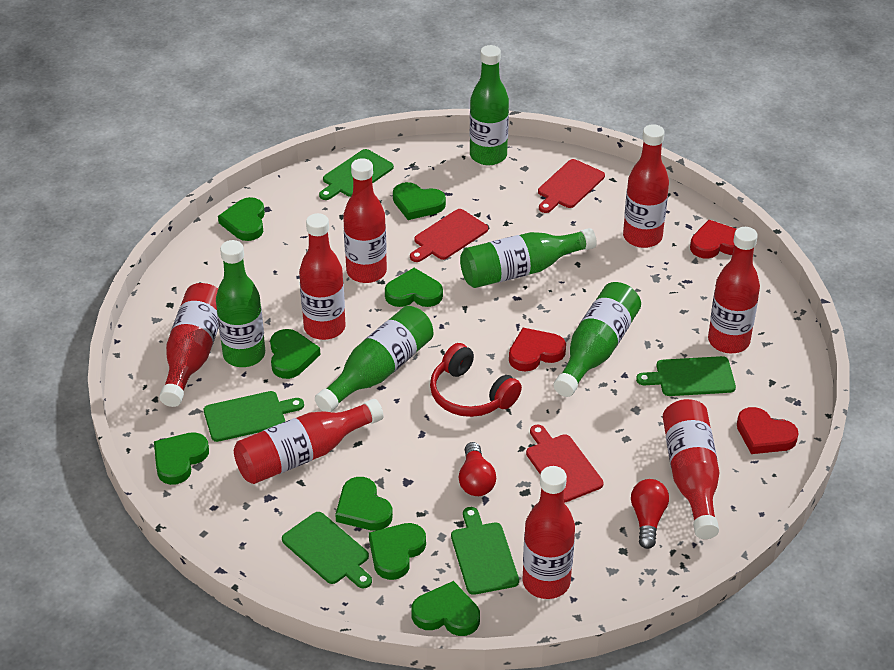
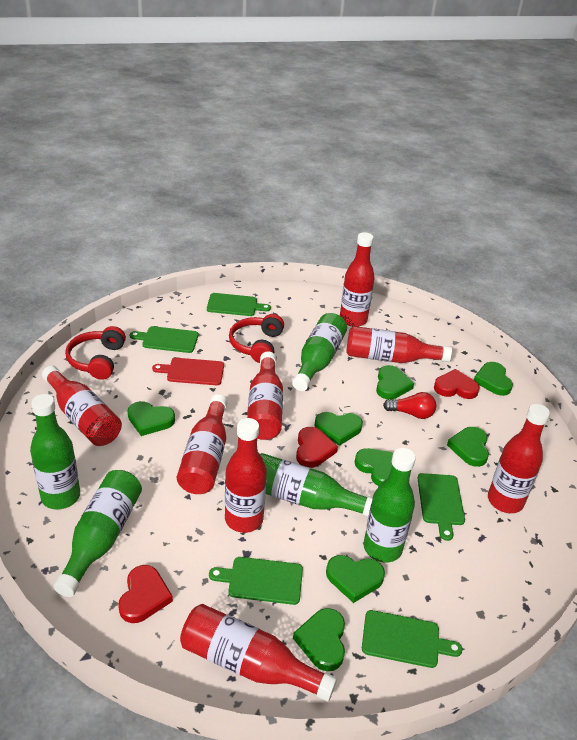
red cutting board: 3 -> 1
red headphones: 1 -> 2
red light bulb: 2 -> 1

